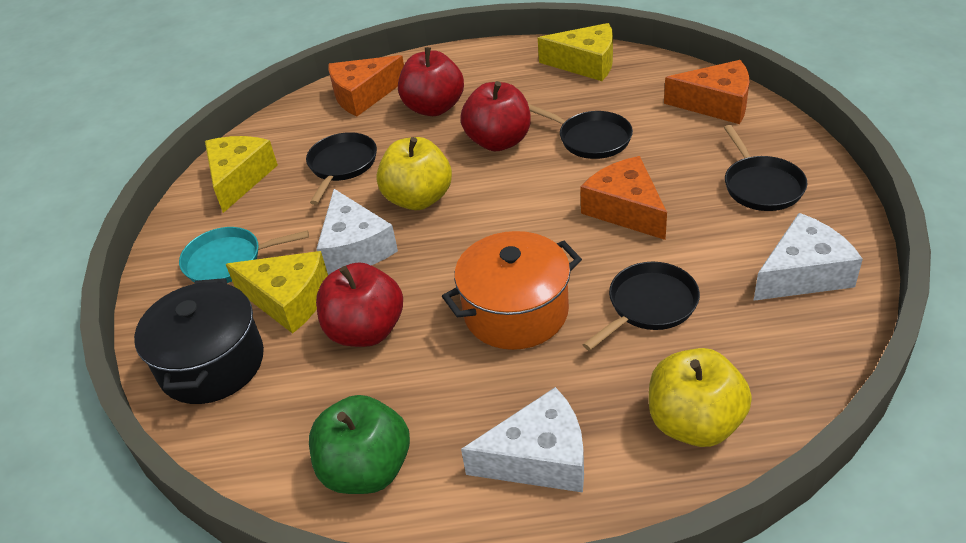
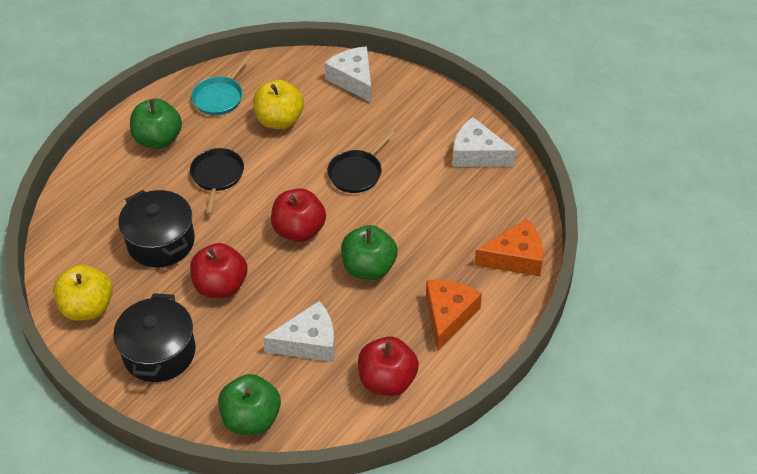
black pan: 4 -> 2
black pot: 1 -> 2
green apple: 1 -> 3
orange cheese: 3 -> 2
orange pot: 1 -> 0
yellow cheese: 3 -> 0

